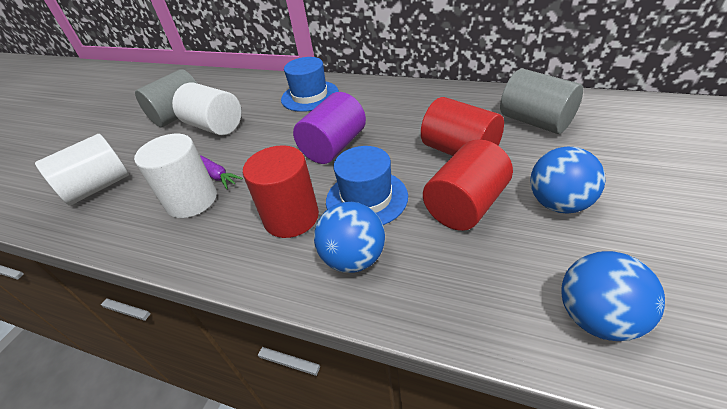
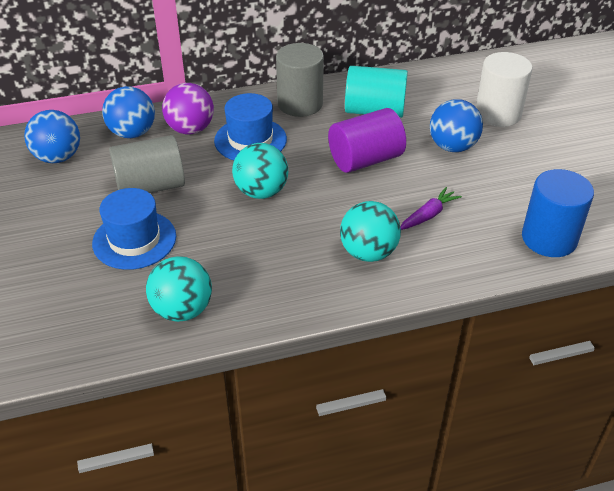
blue cylinder: 0 -> 1
purple ball: 0 -> 1
red cylinder: 3 -> 0
turquoise ball: 0 -> 3
turquoise cylinder: 0 -> 1
white cylinder: 3 -> 1

